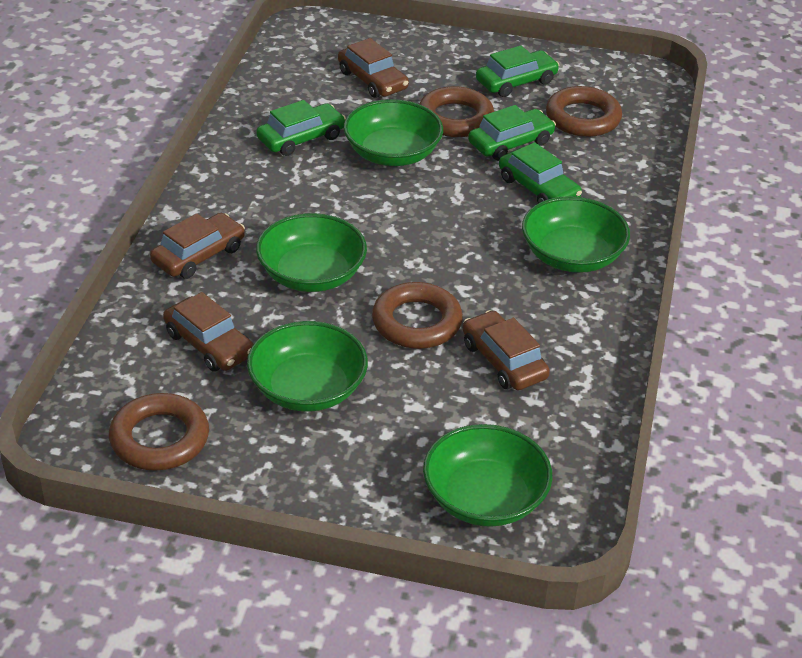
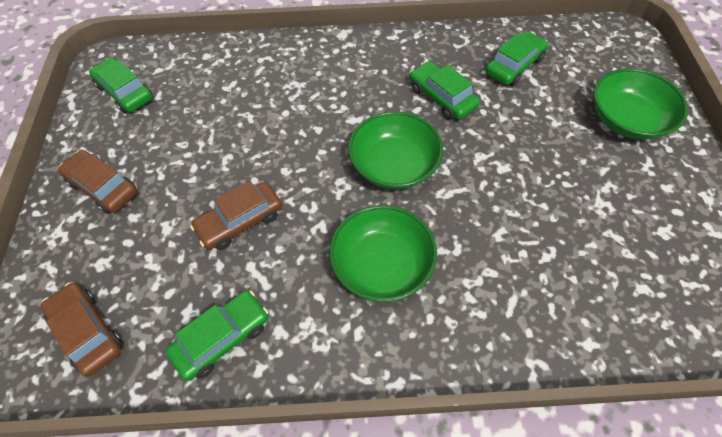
brown car: 4 -> 3
brown ring: 4 -> 0
green bowl: 5 -> 3

